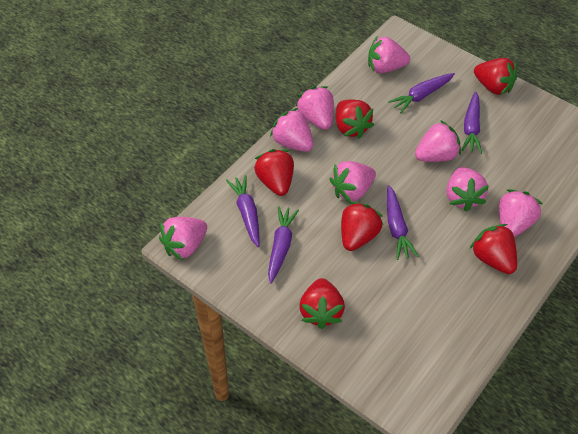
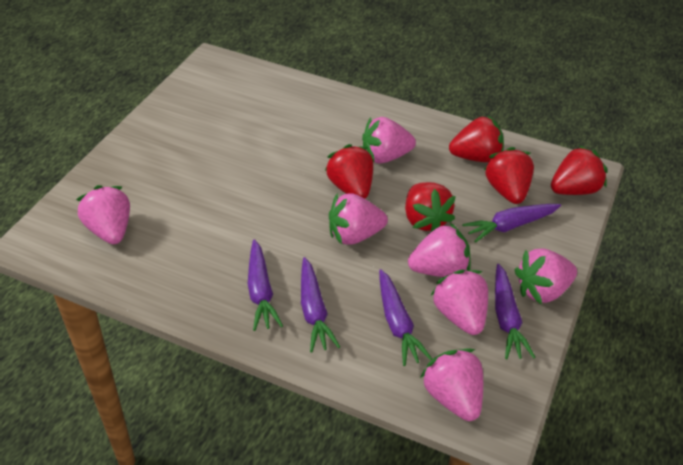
pink strawberry: 8 -> 7
red strawberry: 6 -> 5

